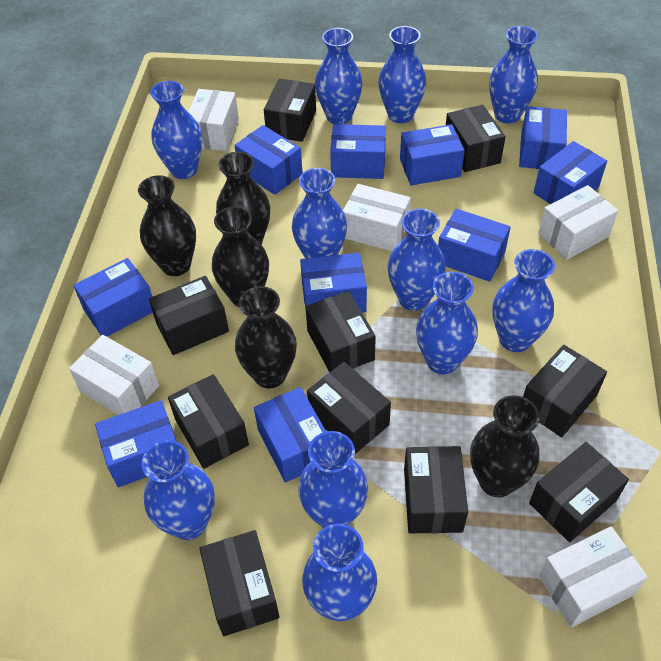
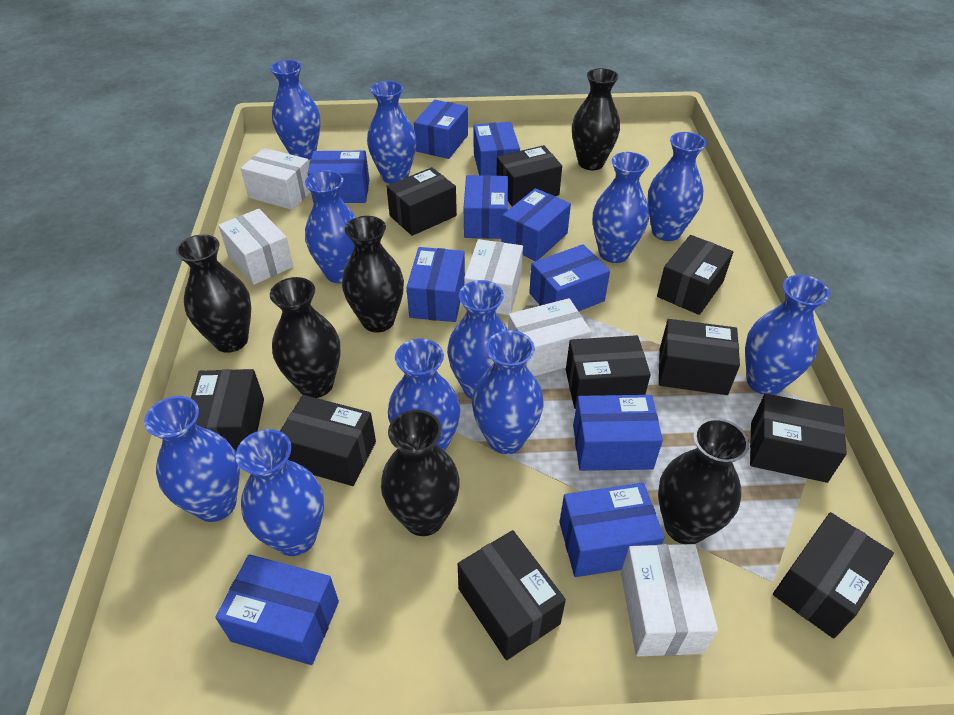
black vase: 5 -> 6

